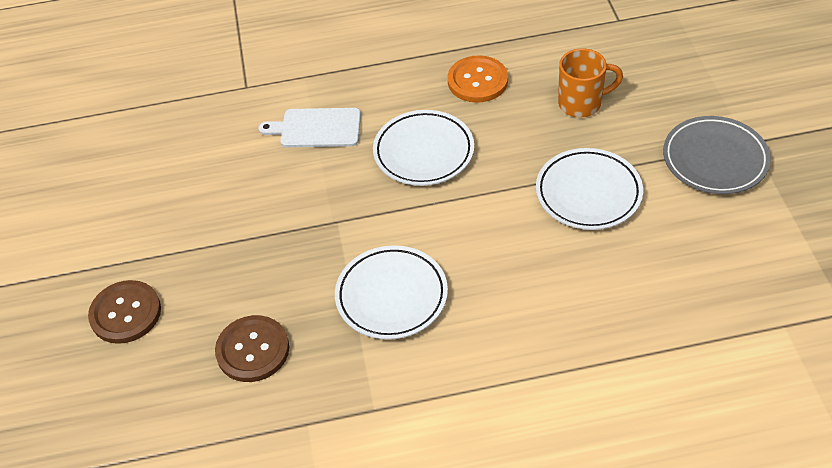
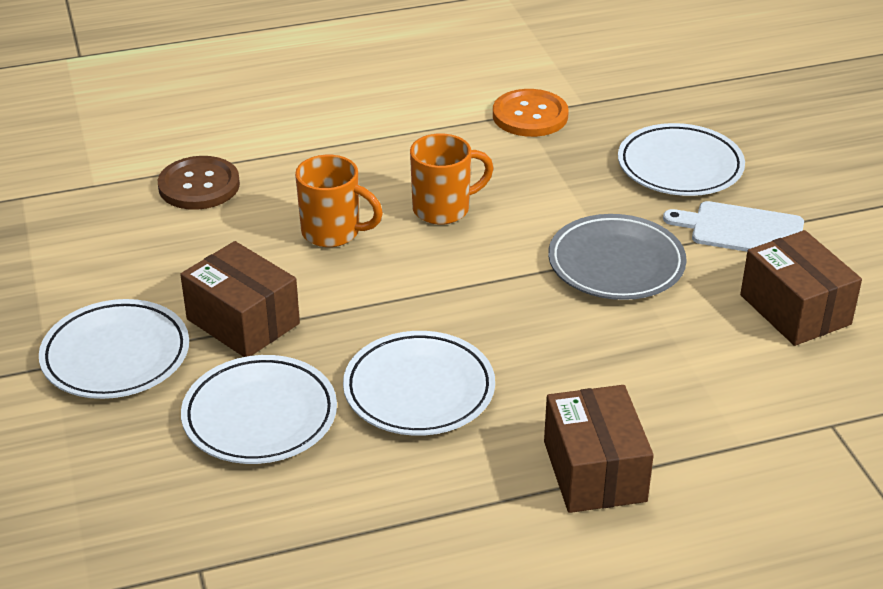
brown box: 0 -> 3
brown button: 2 -> 1
orange mug: 1 -> 2
white plate: 3 -> 4

